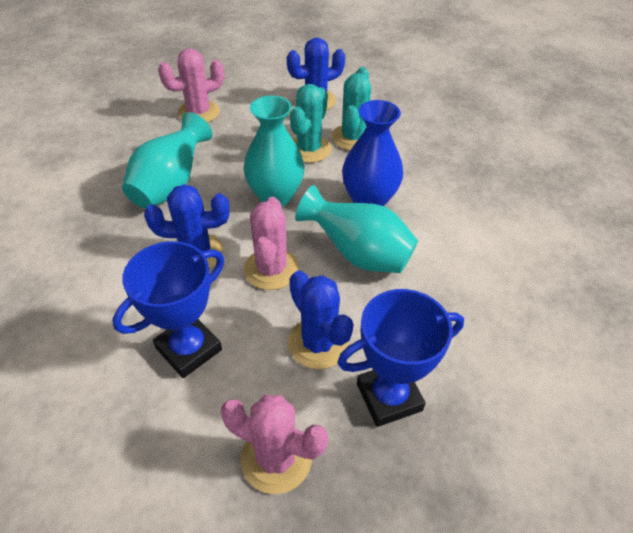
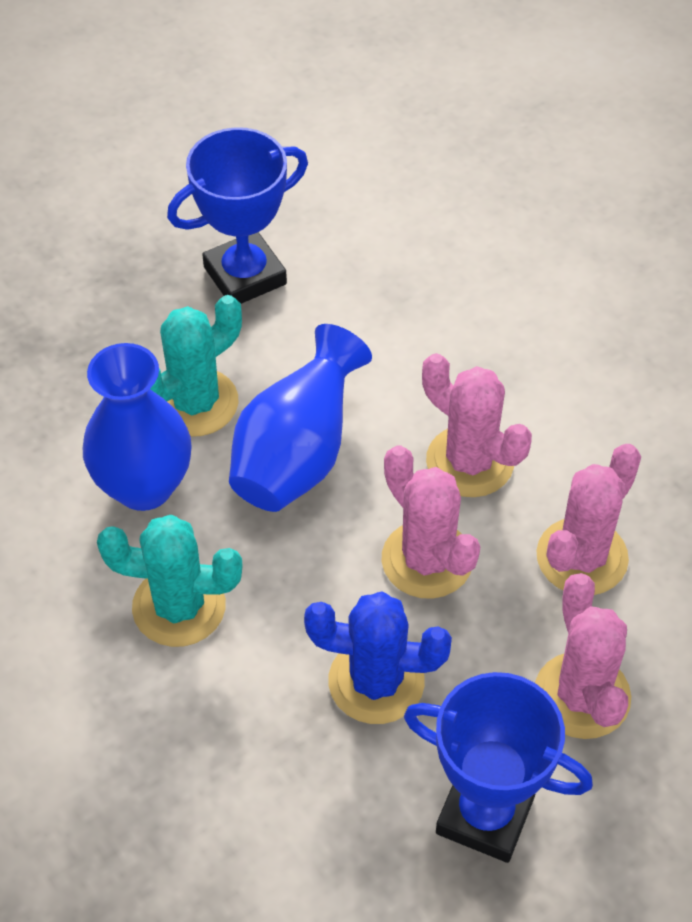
blue cactus: 3 -> 1
blue vase: 1 -> 2
pink cactus: 3 -> 4
turquoise vase: 3 -> 0

